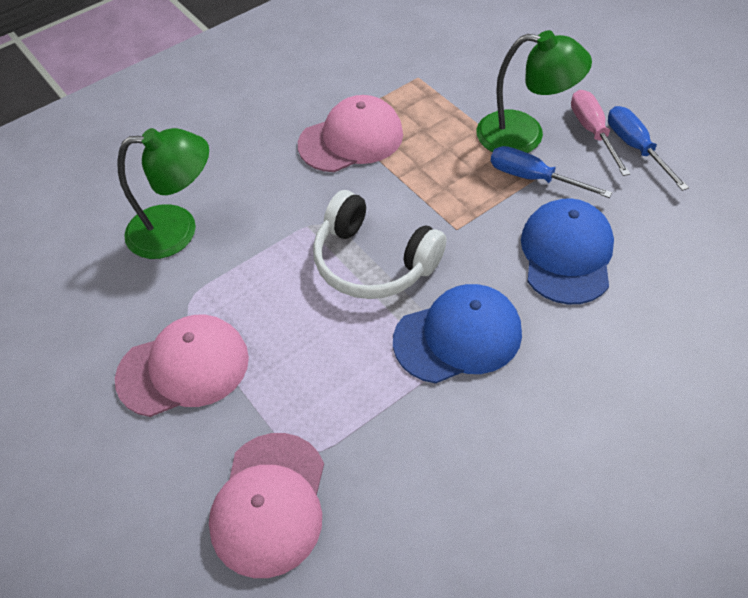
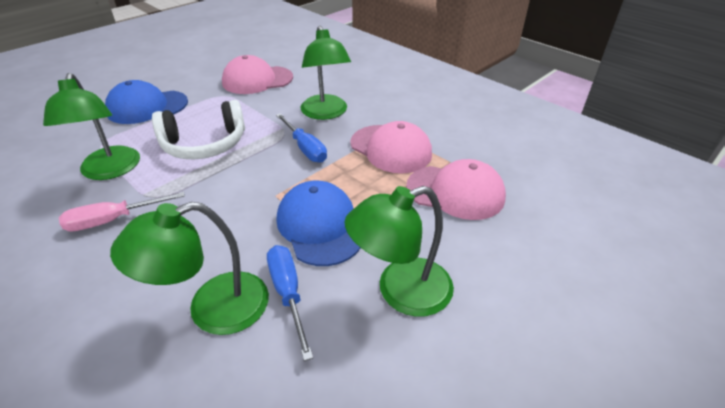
green lamp: 2 -> 4

